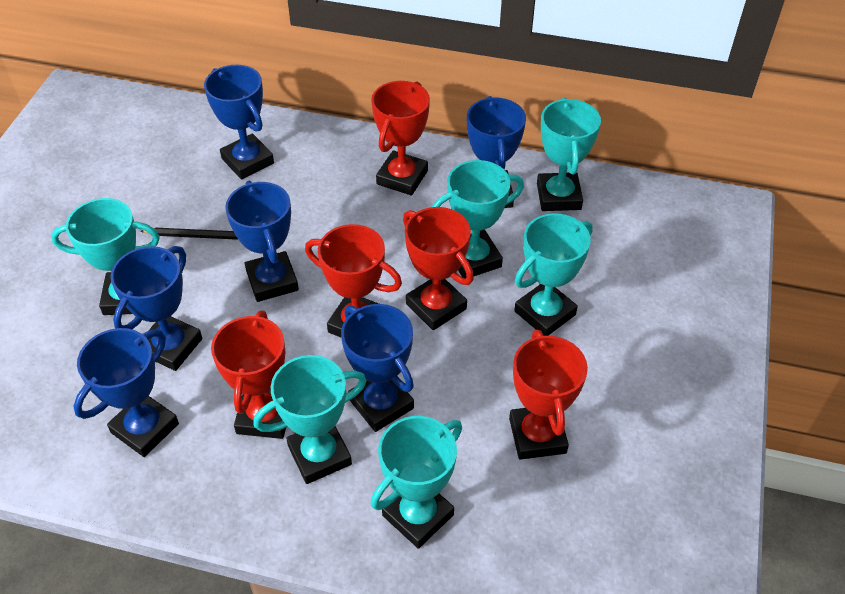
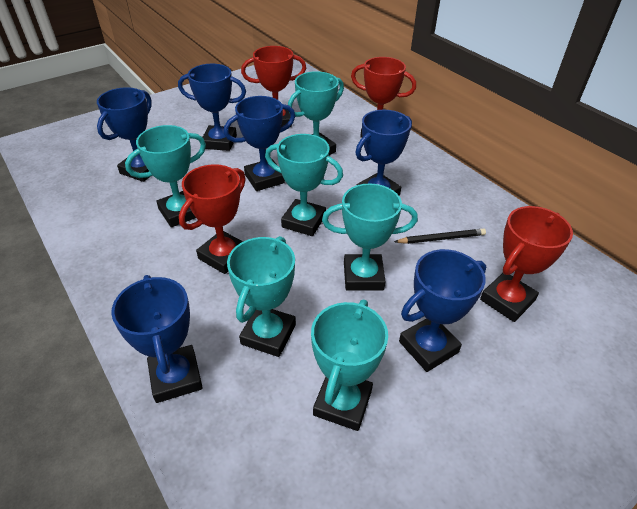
red trophy: 5 -> 4

